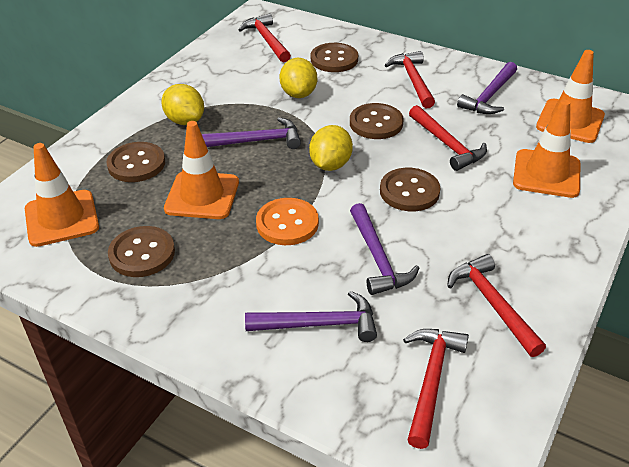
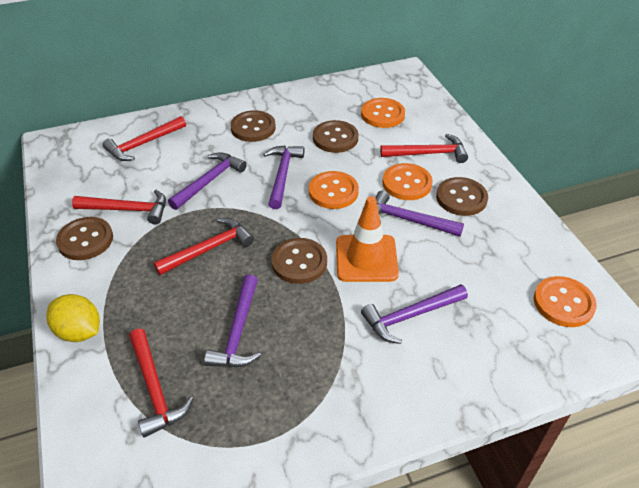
orange button: 1 -> 4
orange traffic cone: 4 -> 1
purple hammer: 4 -> 5
yellow lemon: 3 -> 1

